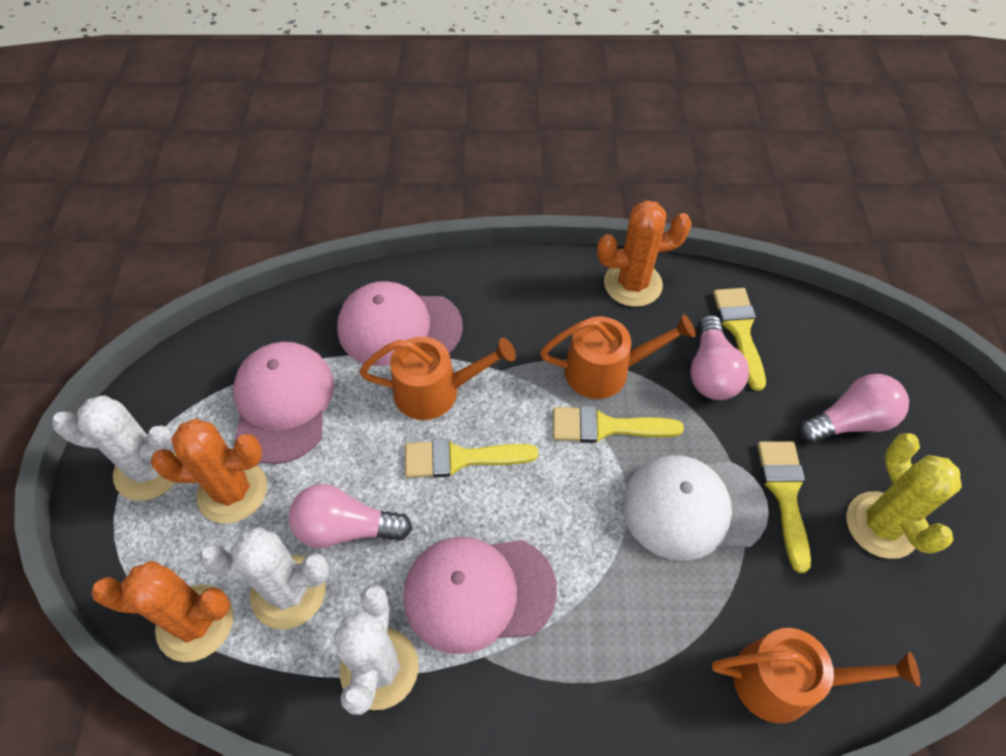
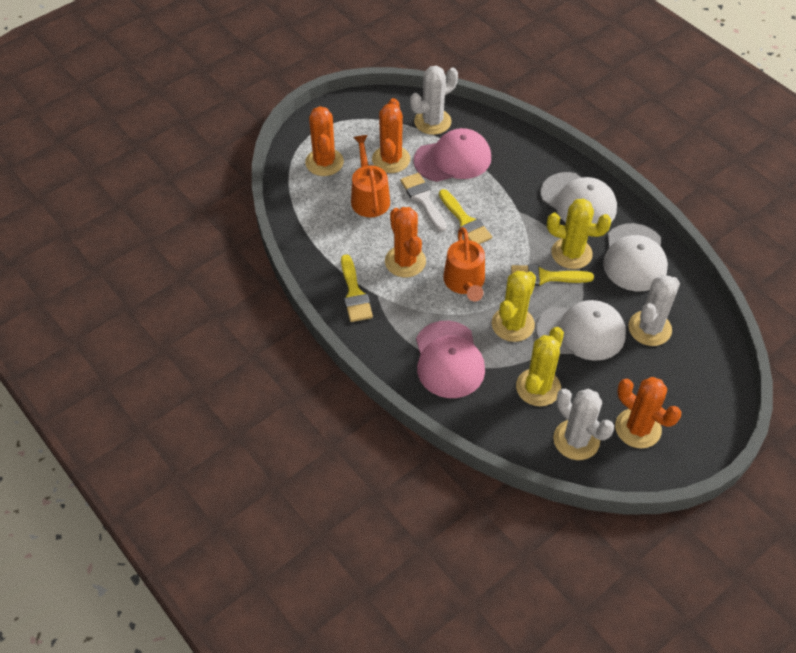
orange cactus: 3 -> 4
orange watering can: 3 -> 2
pink cap: 3 -> 2
pink light bulb: 3 -> 0
white brush: 0 -> 1
white cap: 1 -> 3
yellow brush: 4 -> 3
yellow cactus: 1 -> 3

